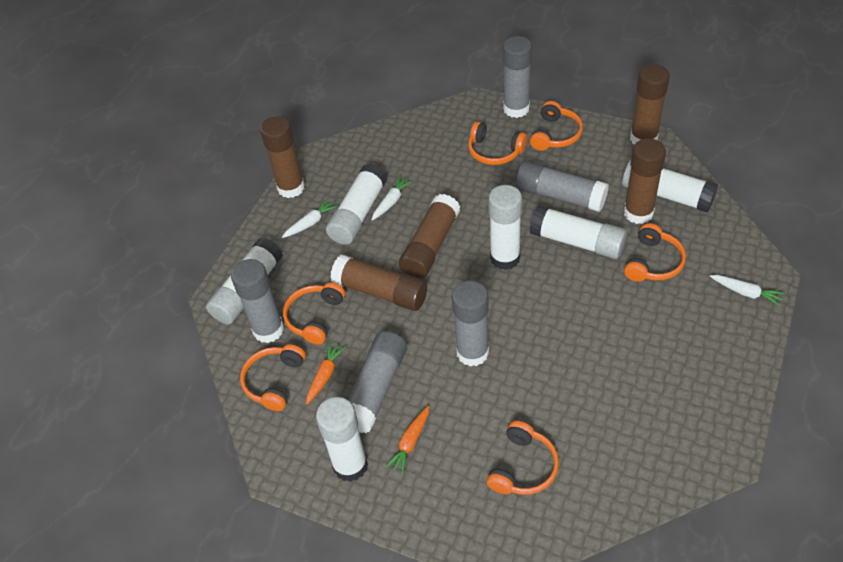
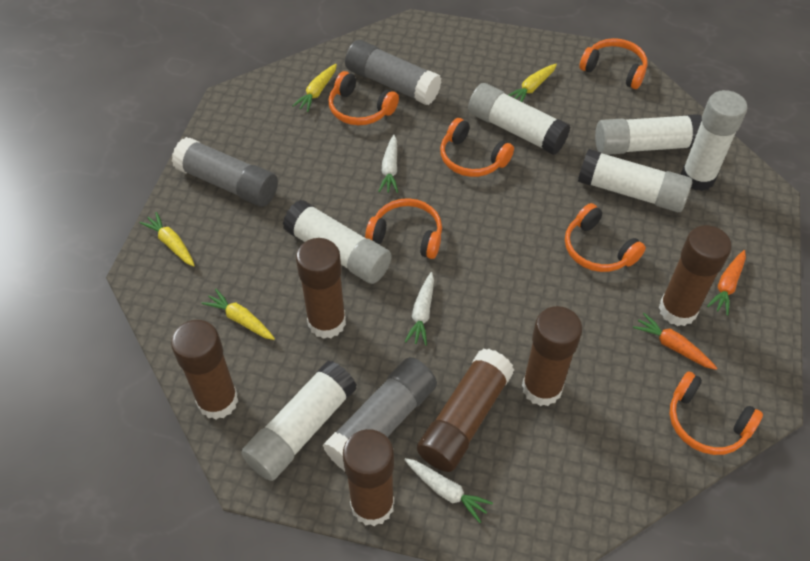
brown glue stick: 5 -> 6
grey glue stick: 5 -> 3
yellow carrot: 0 -> 4

